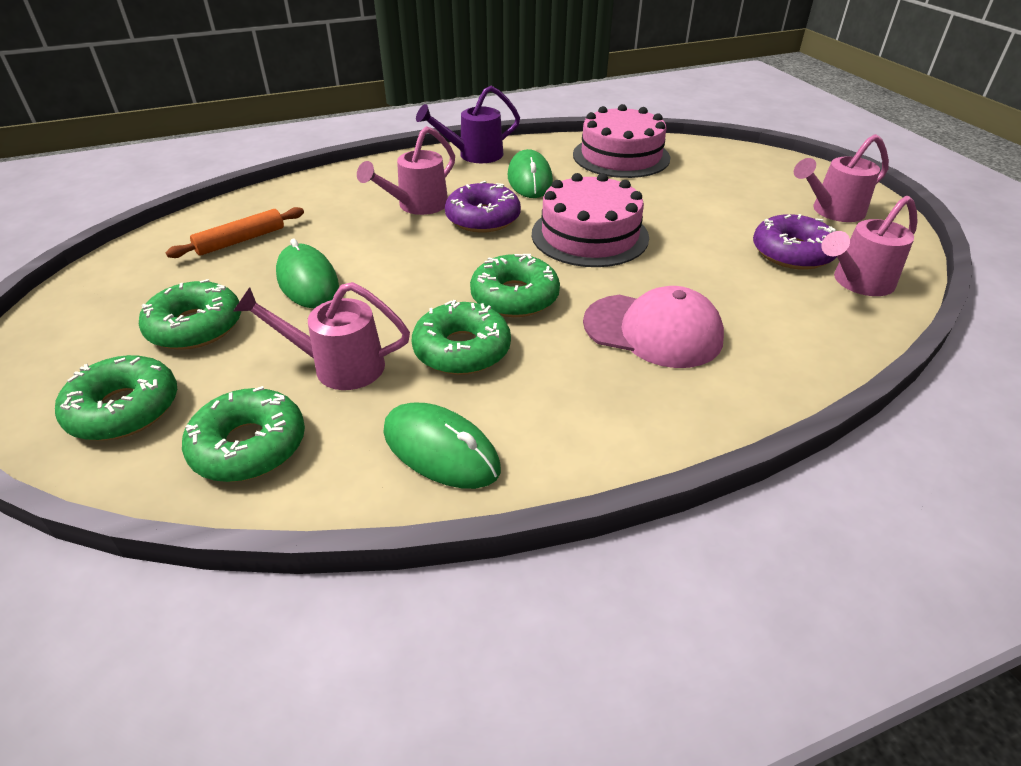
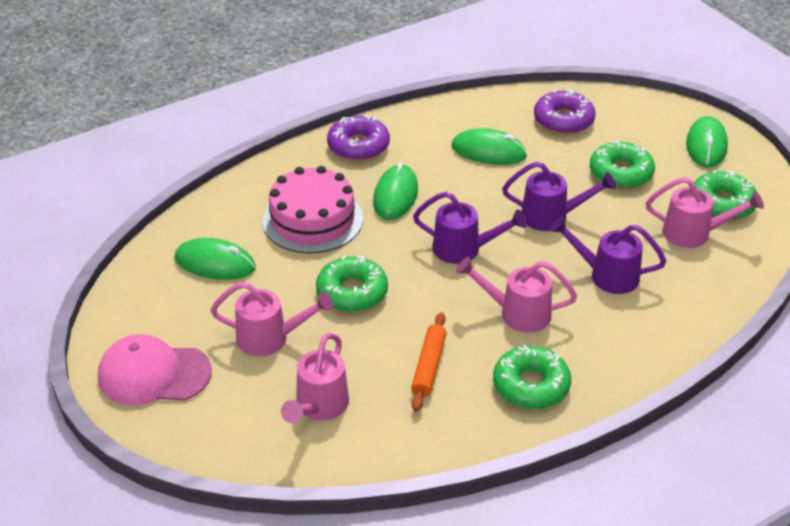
green donut: 5 -> 4
green mouse: 3 -> 4
pink cake: 2 -> 1
purple watering can: 1 -> 3

